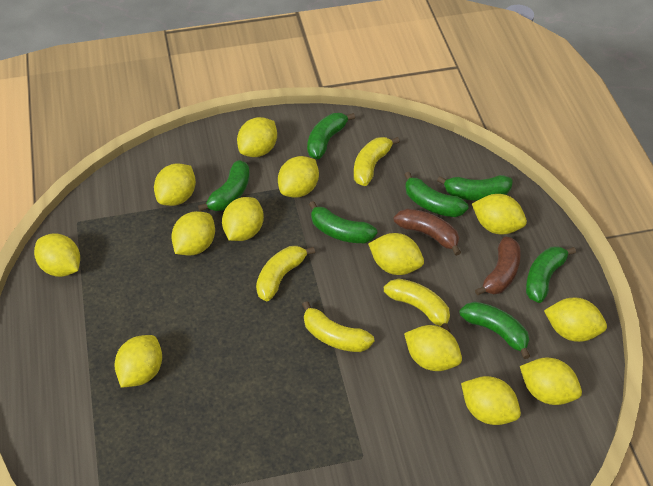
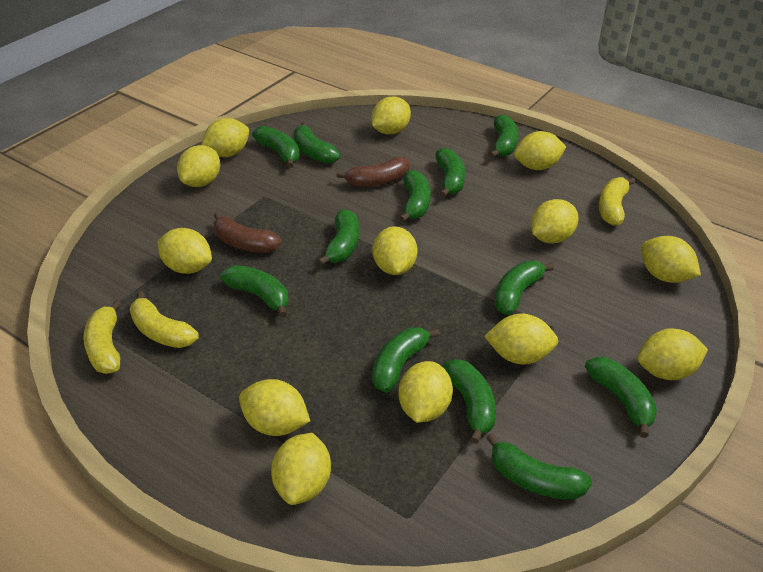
green banana: 7 -> 12
yellow banana: 4 -> 3

